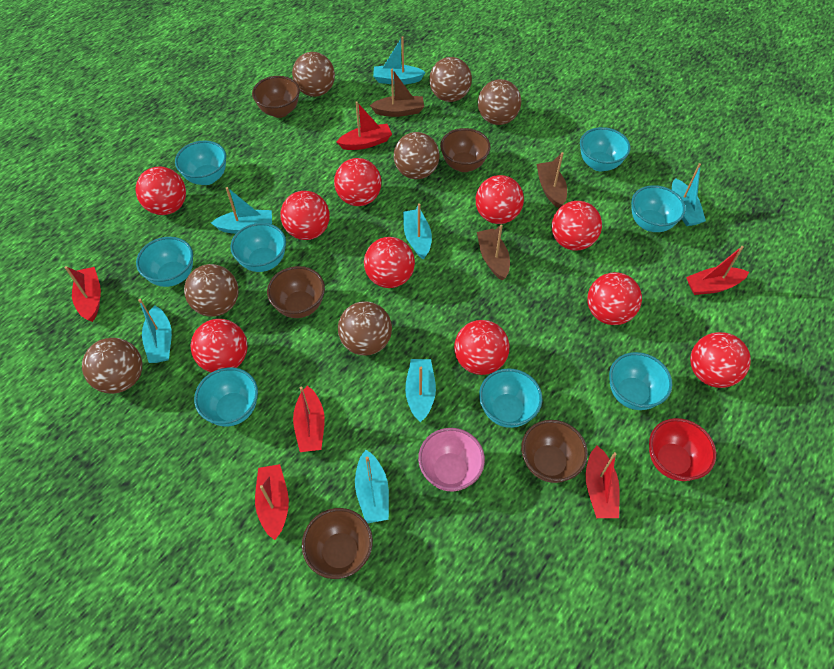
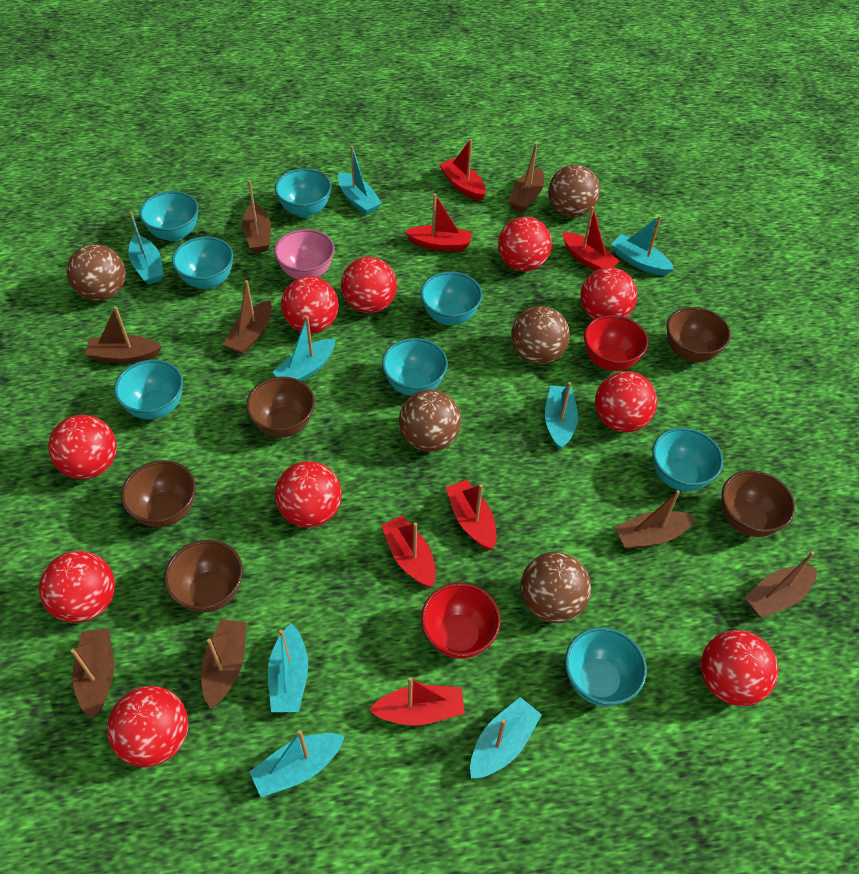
brown ball: 7 -> 5
brown boat: 3 -> 8
red bowl: 1 -> 2
turquoise boat: 7 -> 8

